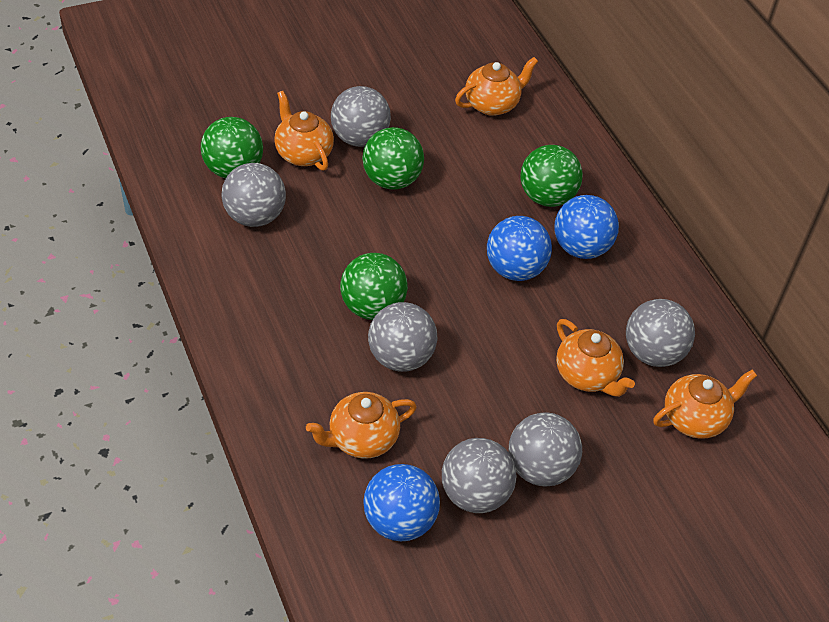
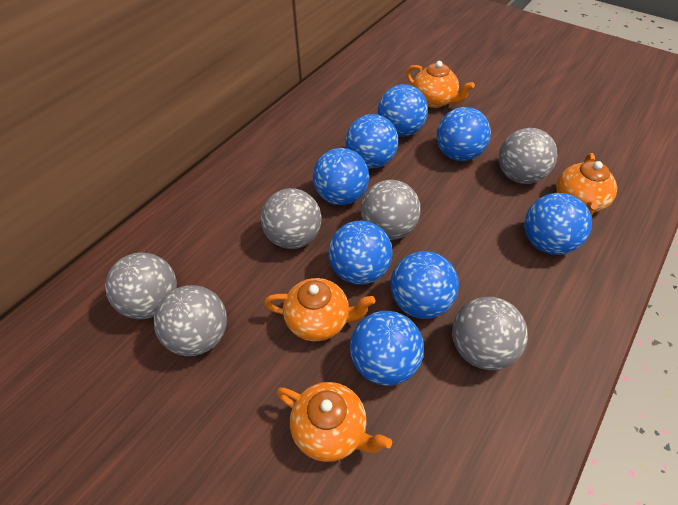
blue ball: 3 -> 8
green ball: 4 -> 0
orange teapot: 5 -> 4

